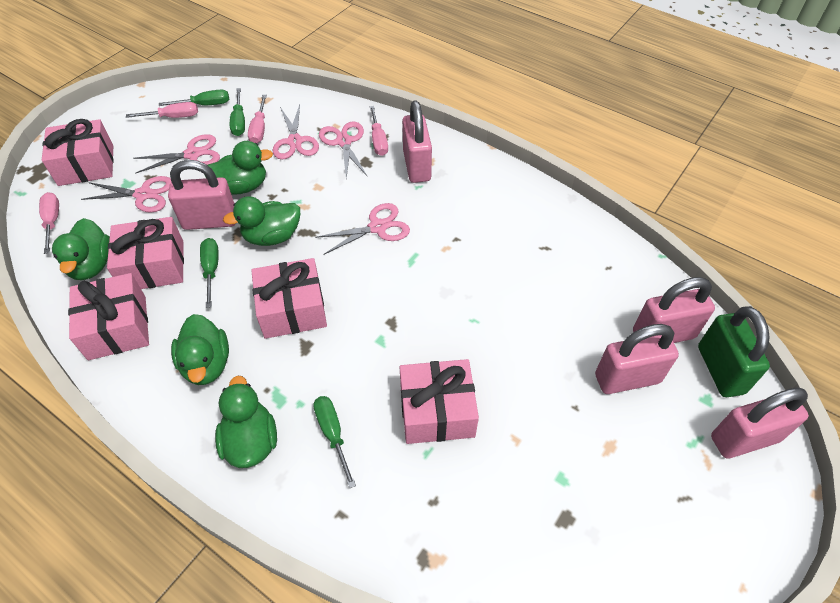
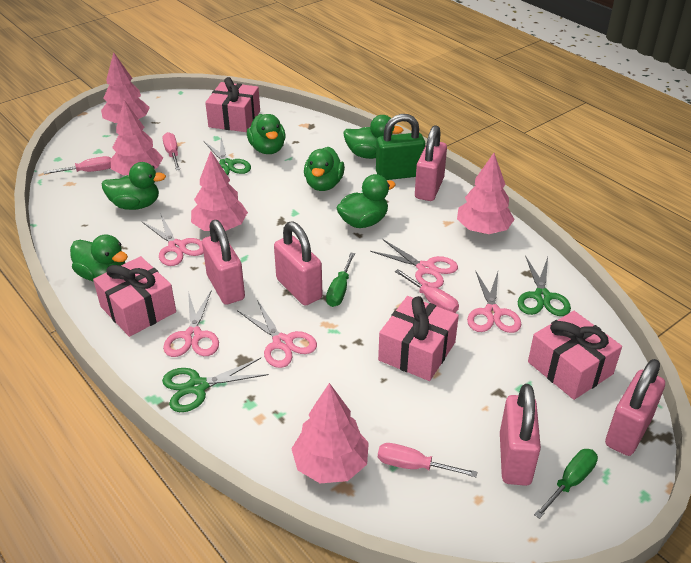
green duck: 5 -> 6
green scissors: 0 -> 3
green screwdriver: 4 -> 2
pink gift: 5 -> 4
pink tree: 0 -> 5

